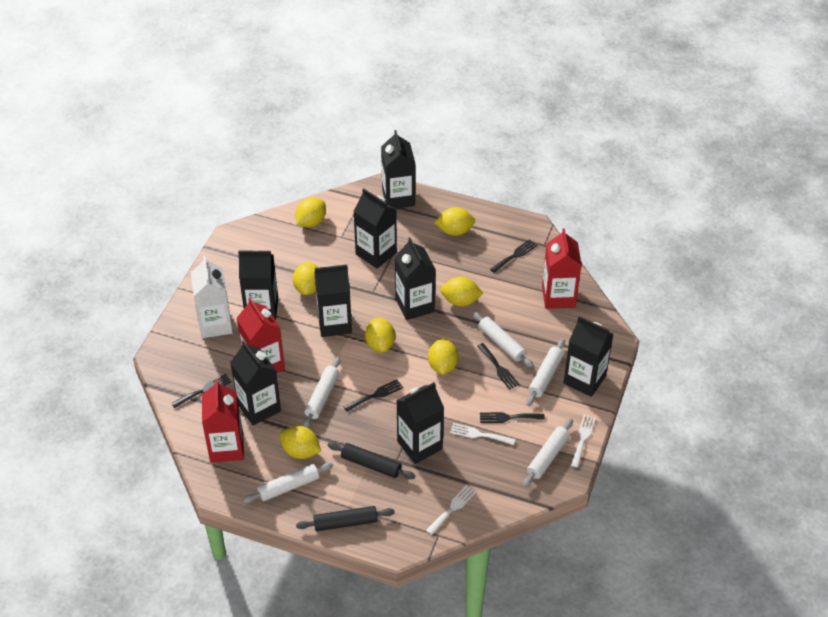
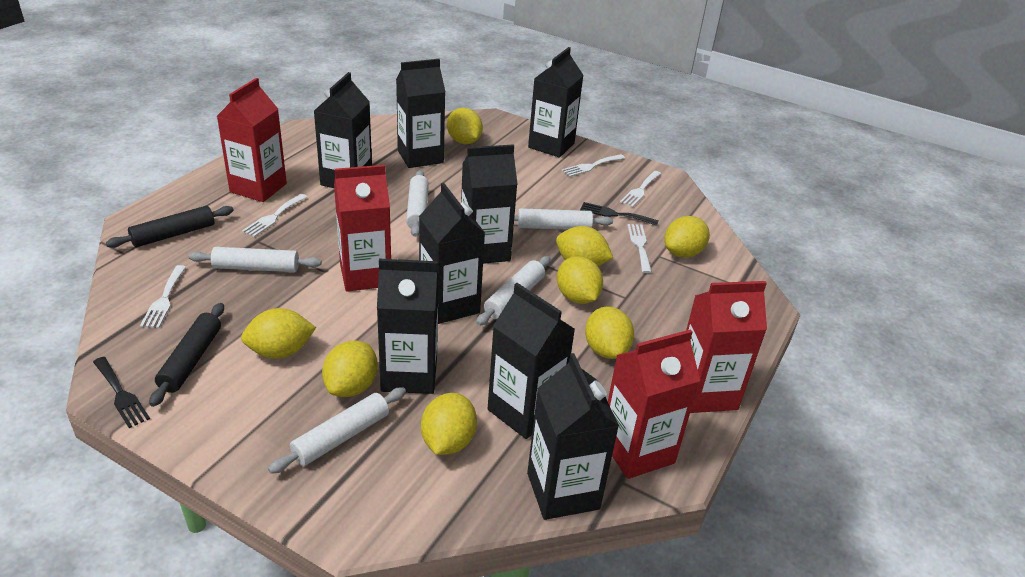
black fork: 5 -> 2
red carton: 3 -> 4
white carton: 1 -> 0
white fork: 3 -> 5
yellow lemon: 7 -> 8

